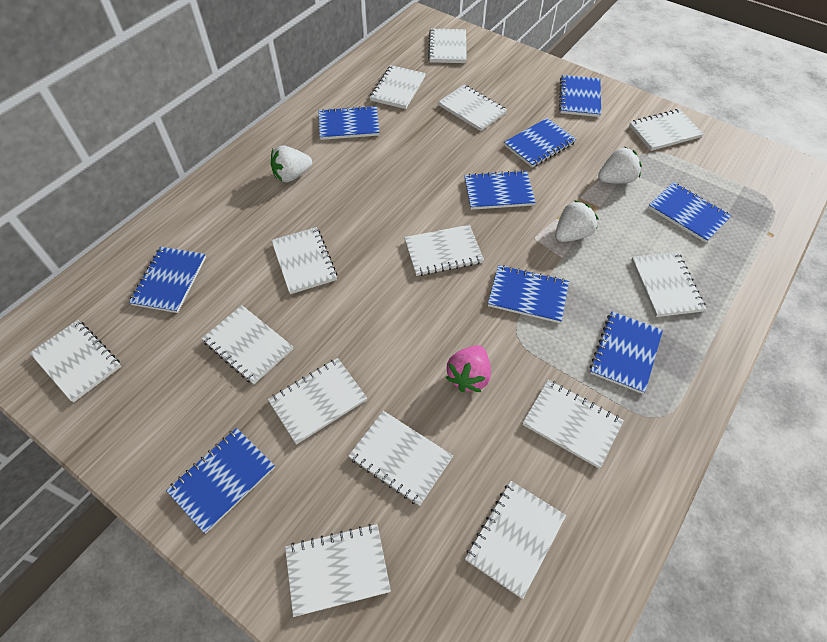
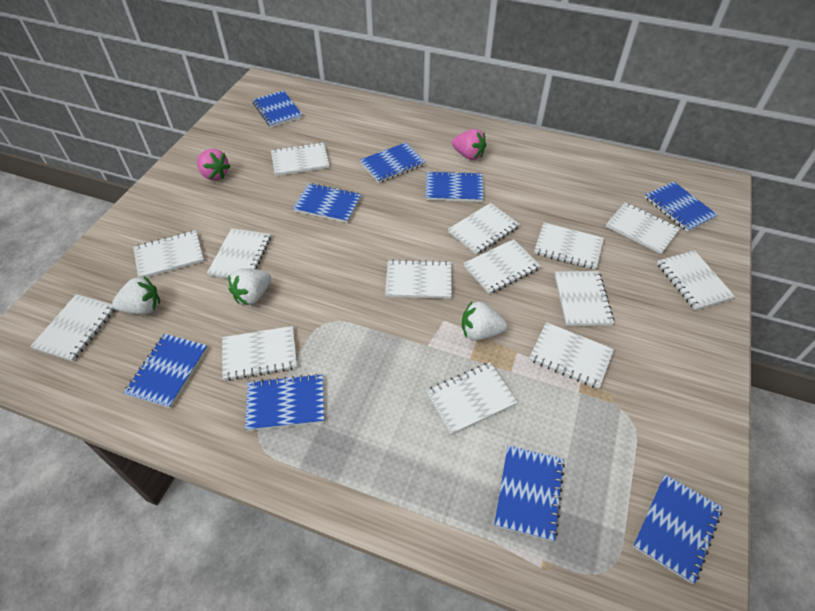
pink strawberry: 1 -> 2

